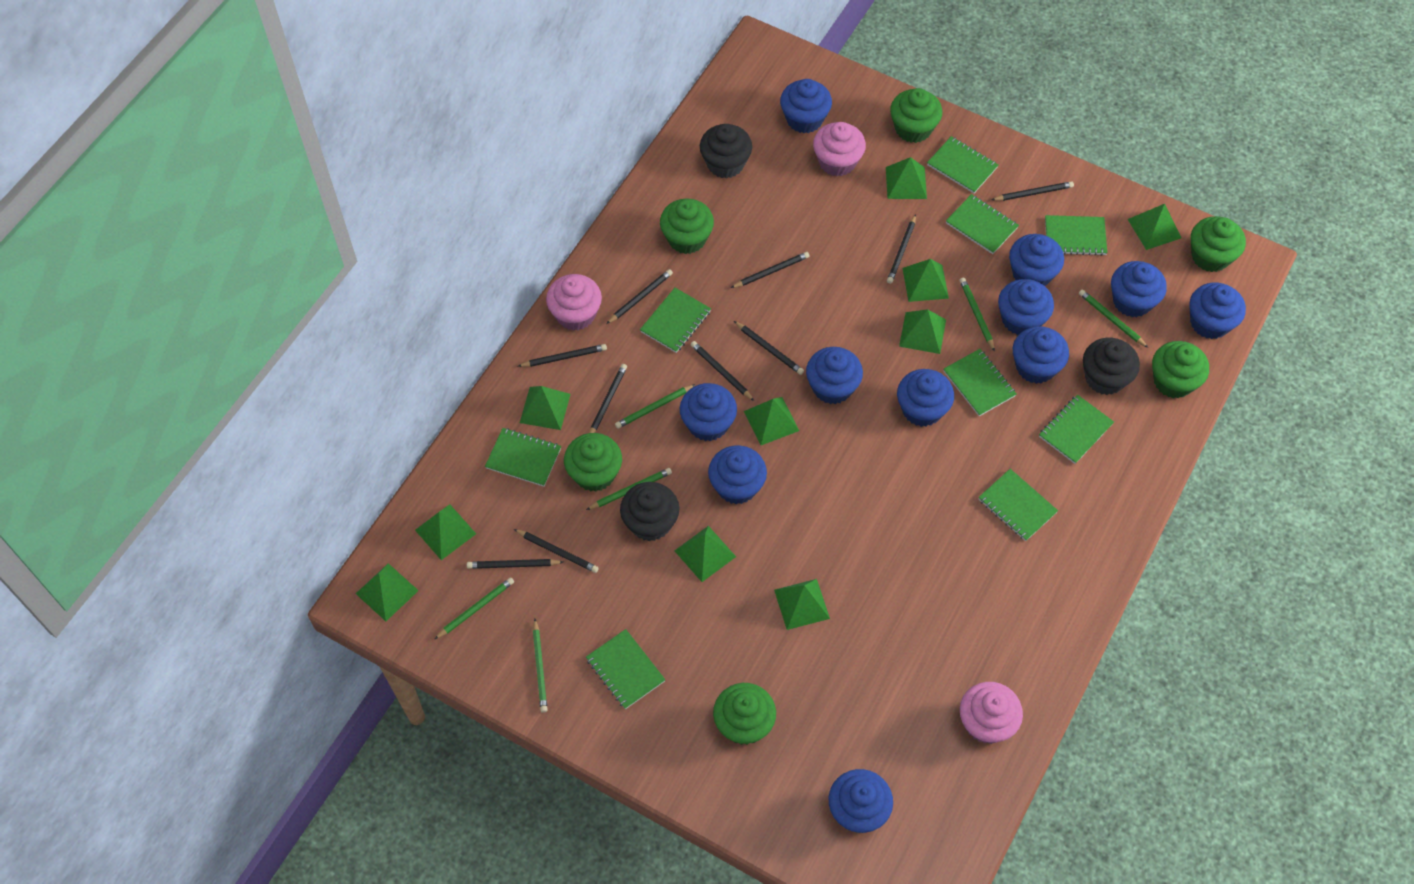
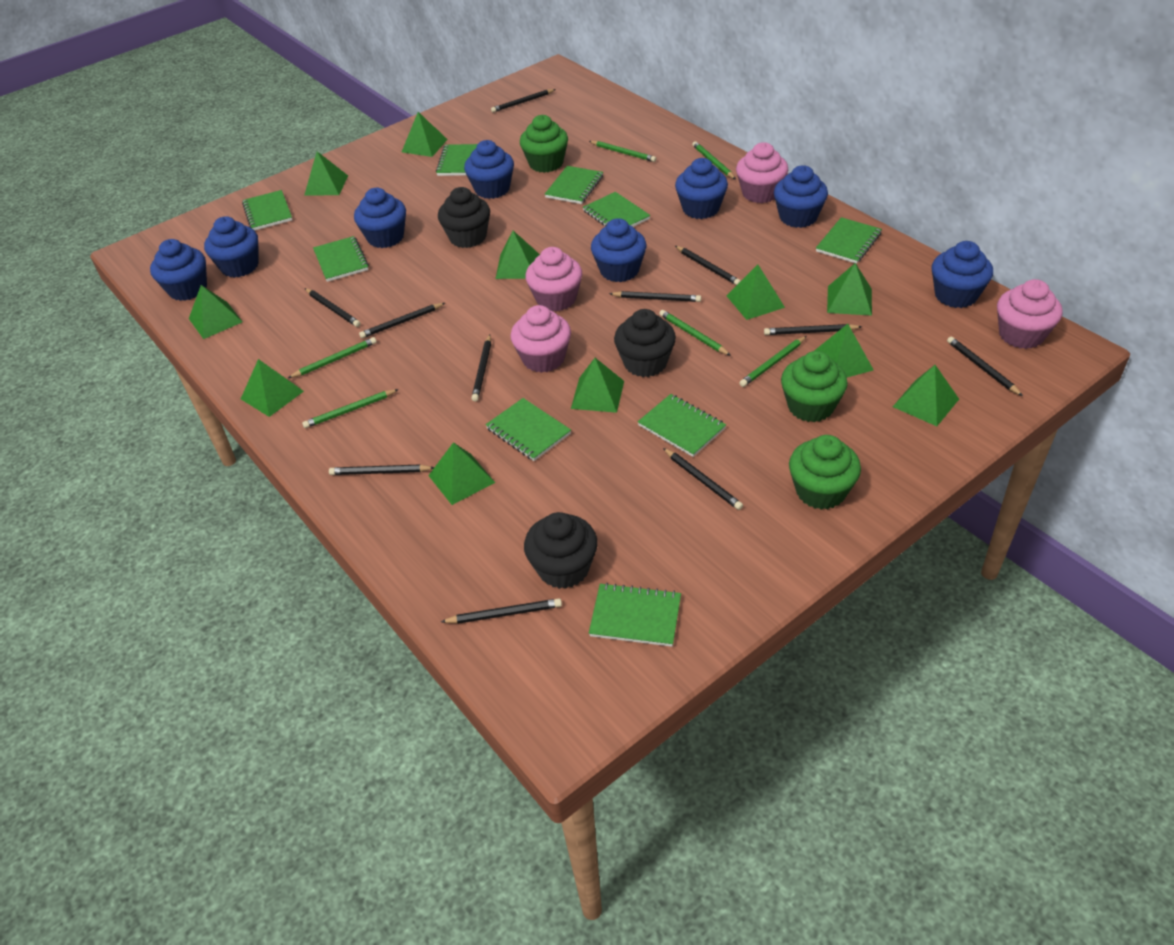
black pencil: 10 -> 11
blue cupcake: 11 -> 8
green cupcake: 6 -> 3
green pyramid: 10 -> 11
pink cupcake: 3 -> 4

